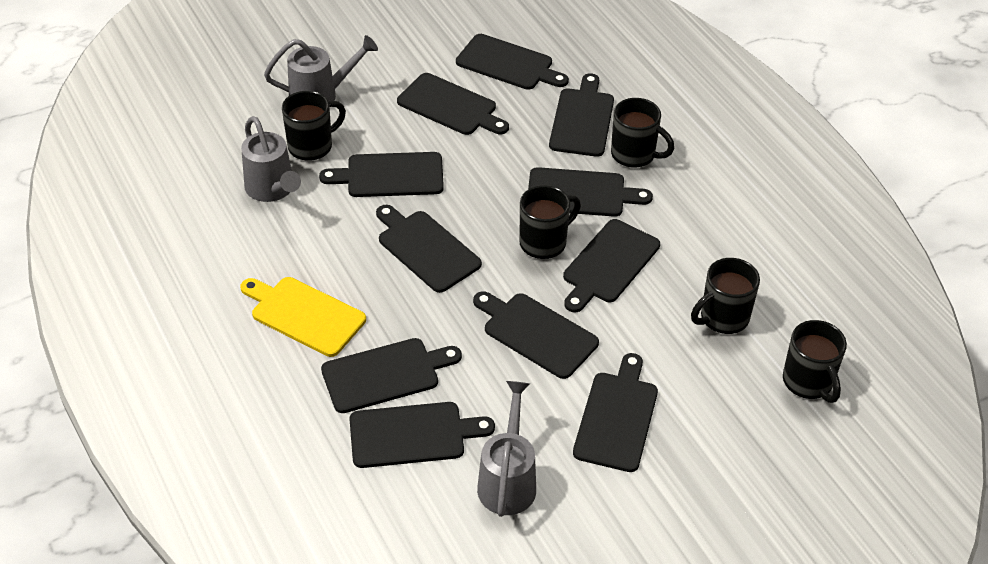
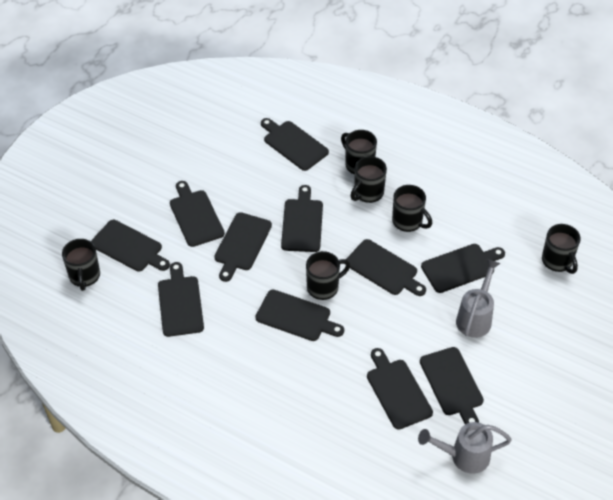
black mug: 5 -> 6
grey watering can: 3 -> 2
yellow cutting board: 1 -> 0

